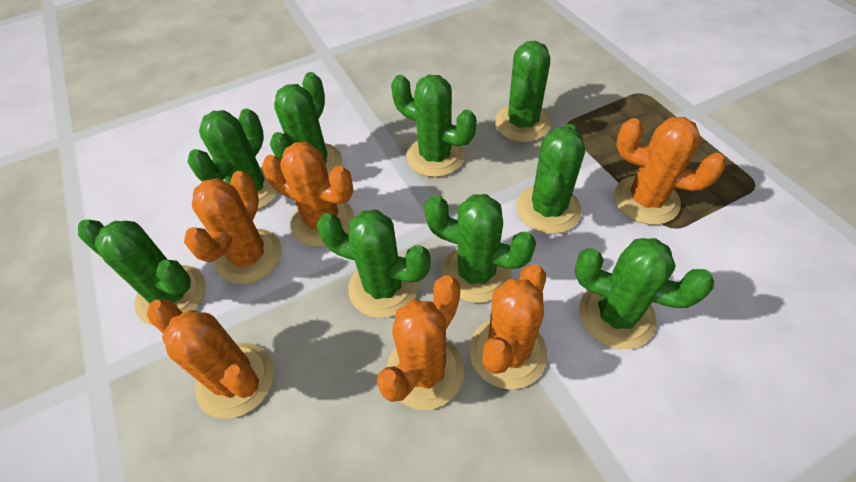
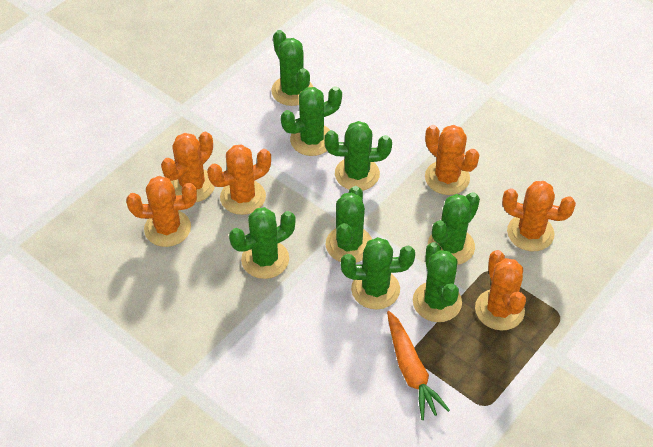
green cactus: 9 -> 8
orange carrot: 0 -> 1

